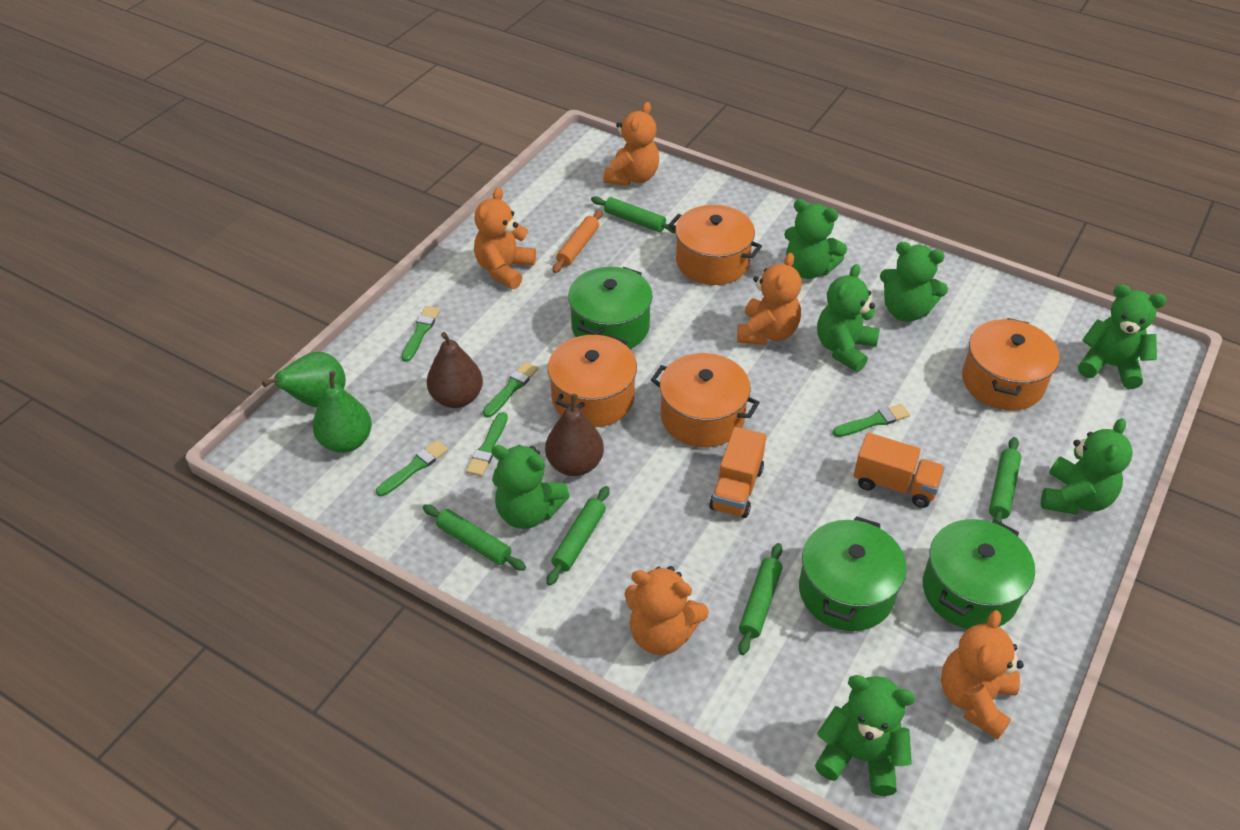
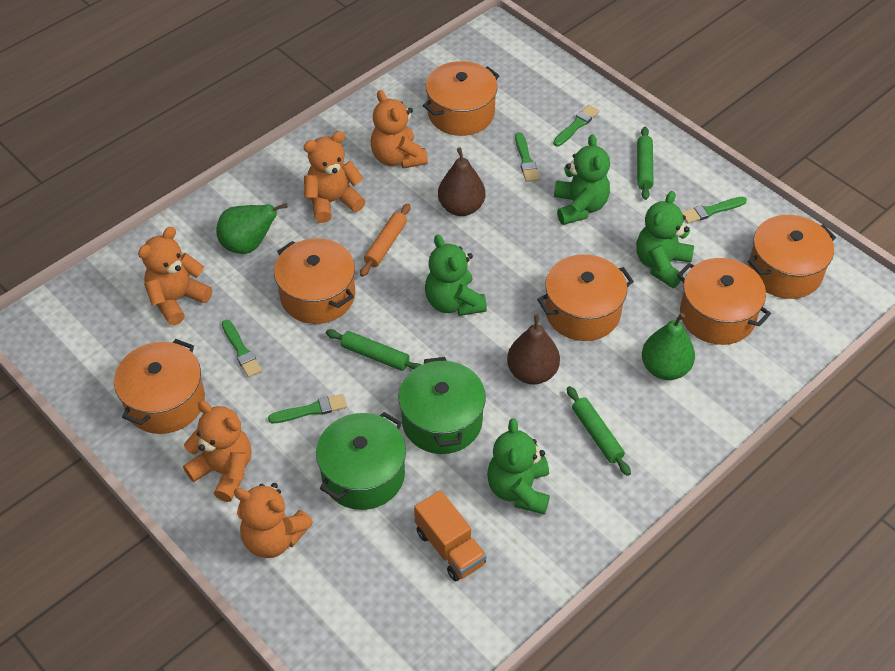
green pot: 3 -> 2
green rolling pin: 5 -> 3
green teddy bear: 7 -> 4
orange pot: 4 -> 6
orange truck: 2 -> 1

